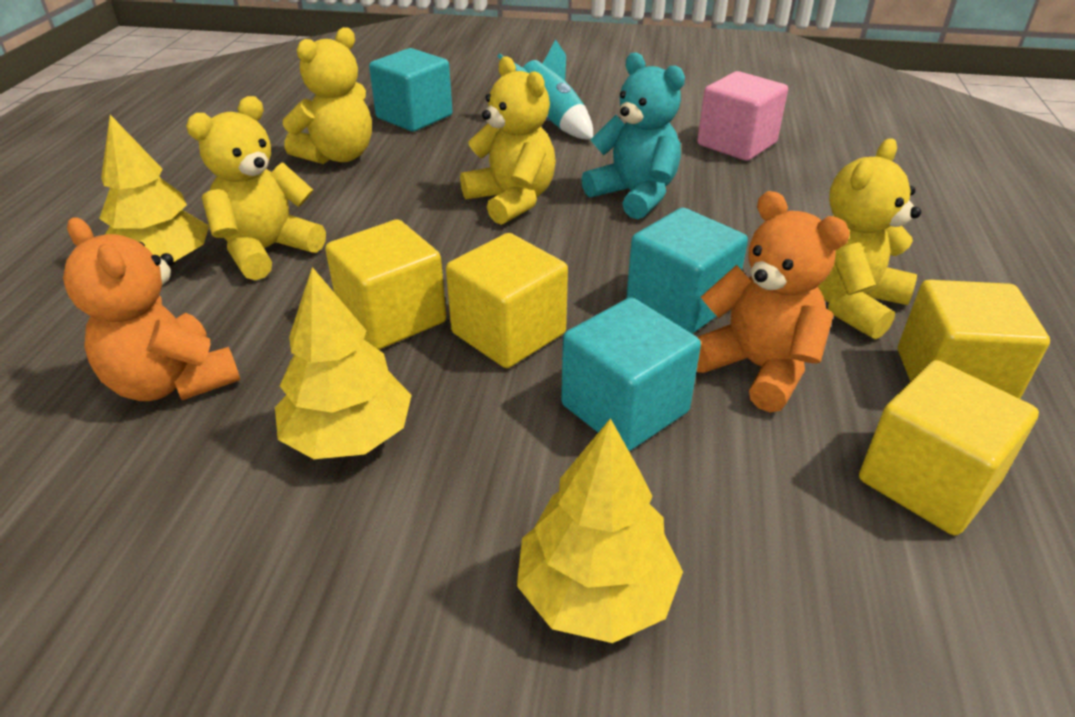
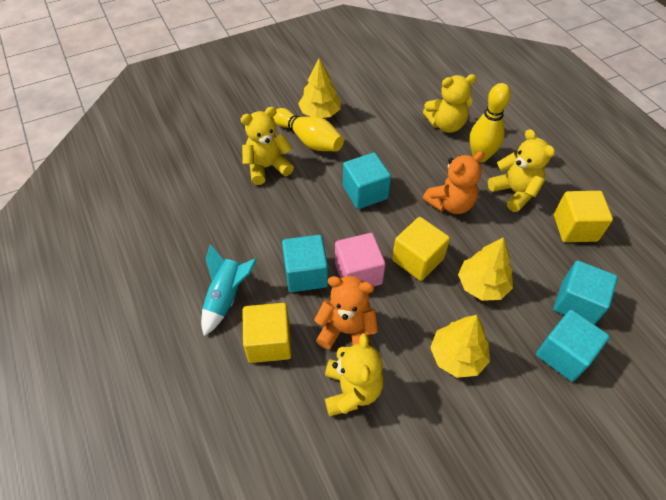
turquoise cube: 3 -> 4
turquoise teddy bear: 1 -> 0
yellow bowling pin: 0 -> 2
yellow cube: 4 -> 3

